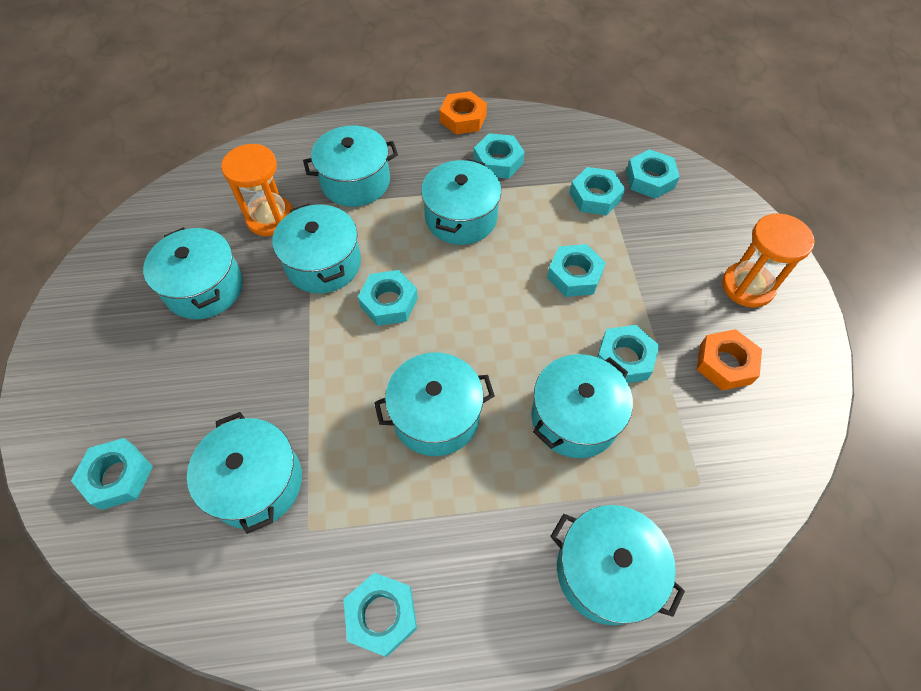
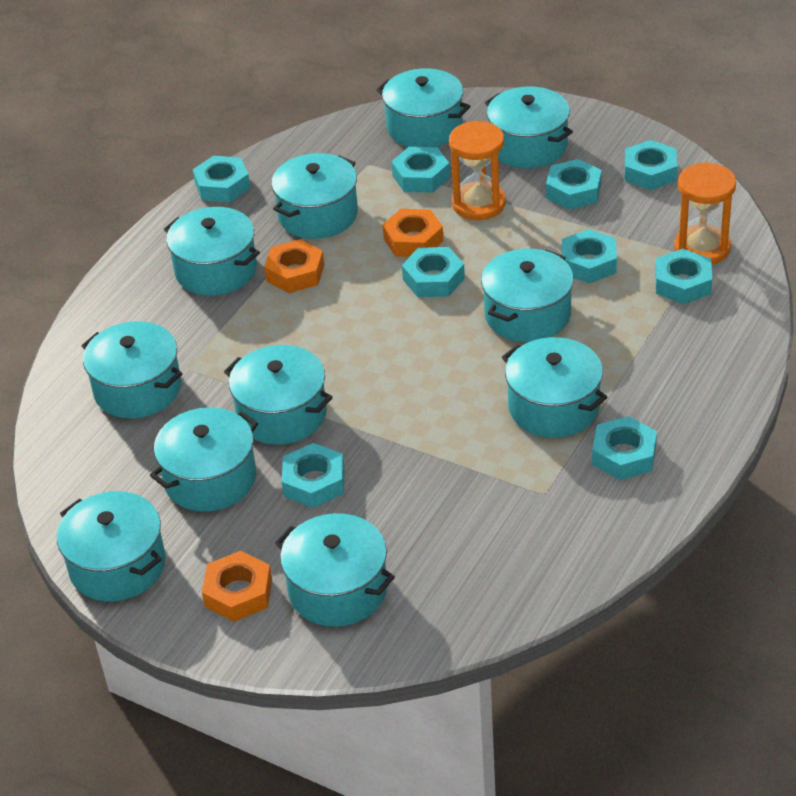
orange nut: 2 -> 3
turquoise nut: 8 -> 9
turquoise pot: 8 -> 11

